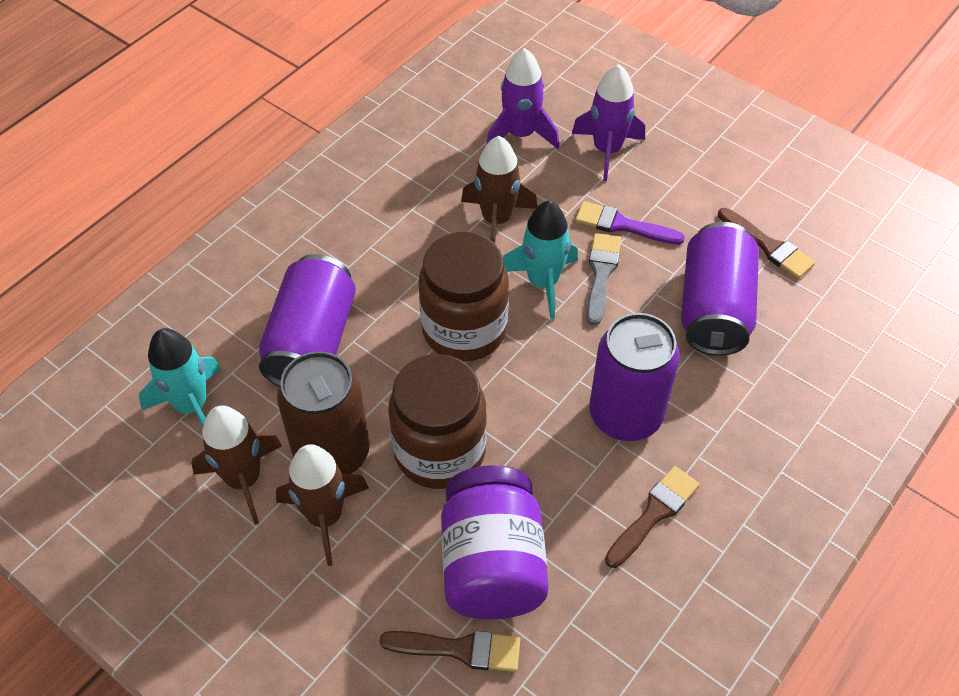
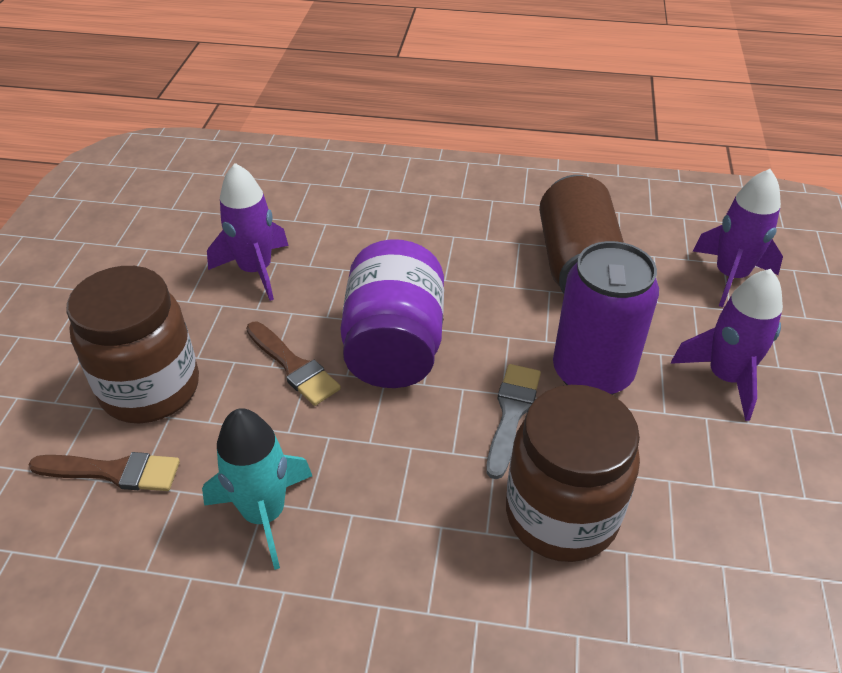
brown brush: 3 -> 2
brown rocket: 3 -> 0
purple brush: 1 -> 0
purple can: 3 -> 1
purple rocket: 2 -> 3
turquoise rocket: 2 -> 1

